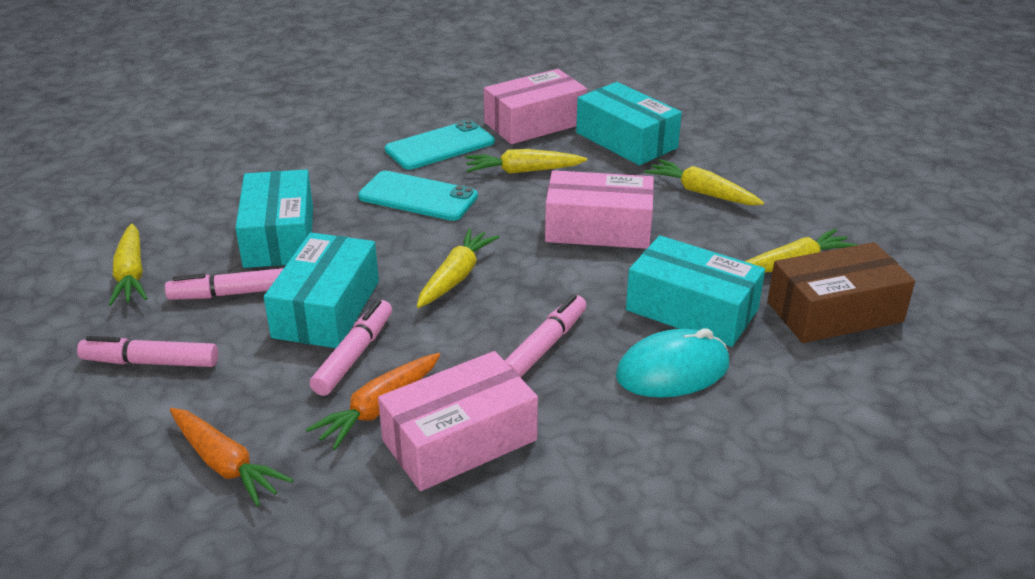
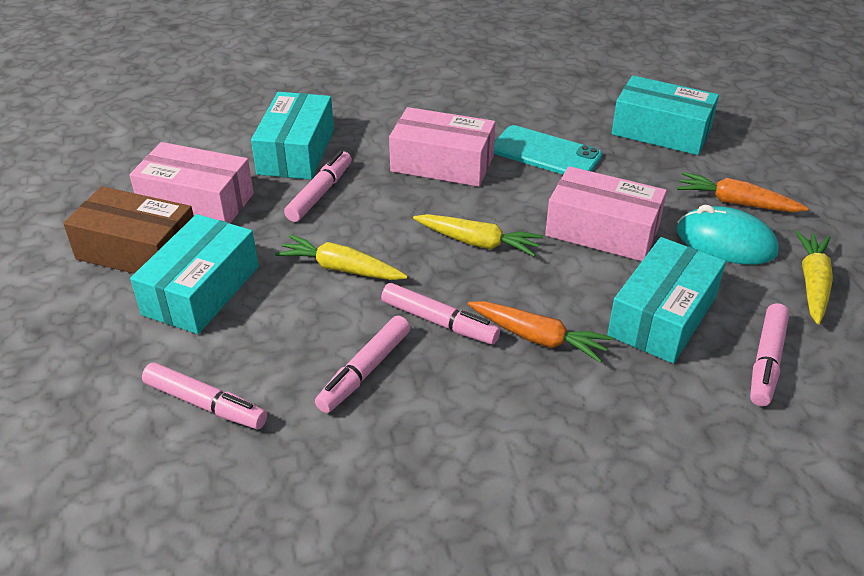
pink marker: 4 -> 5
turquoise phone: 2 -> 1
yellow carrot: 5 -> 3

